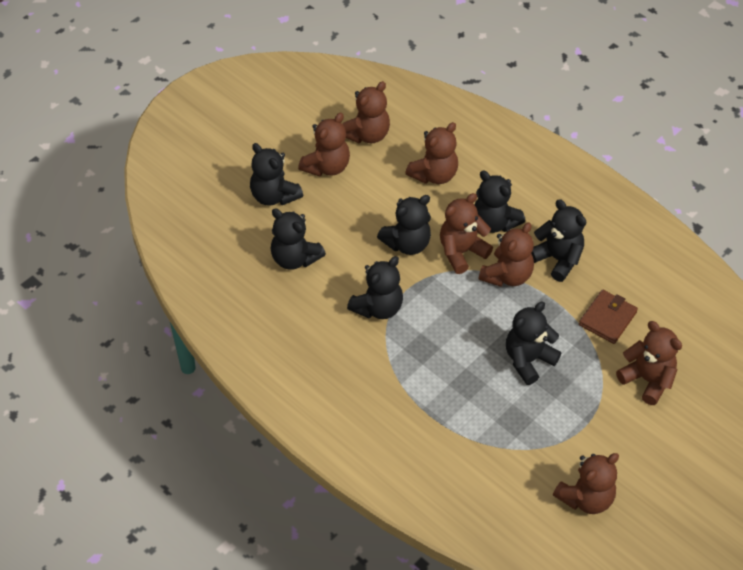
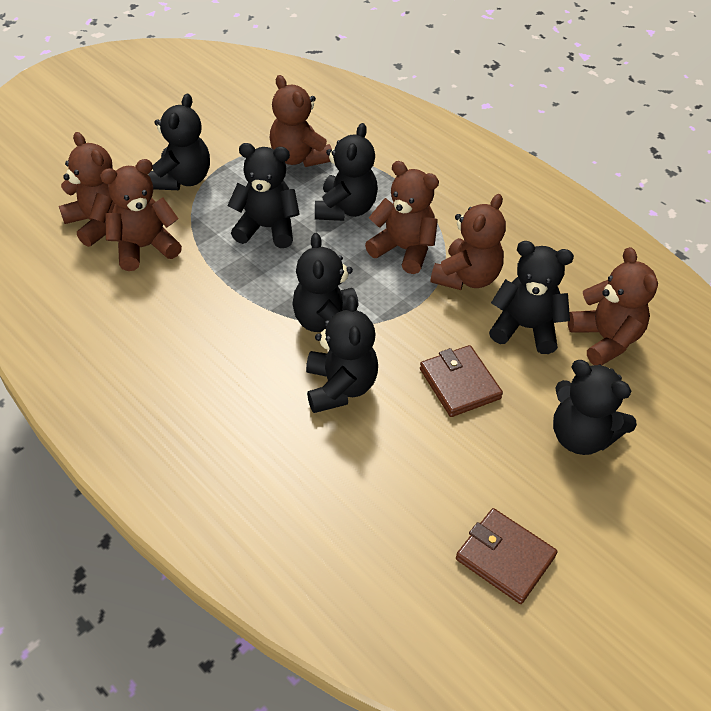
brown teddy bear: 7 -> 6
brown wallet: 1 -> 2

